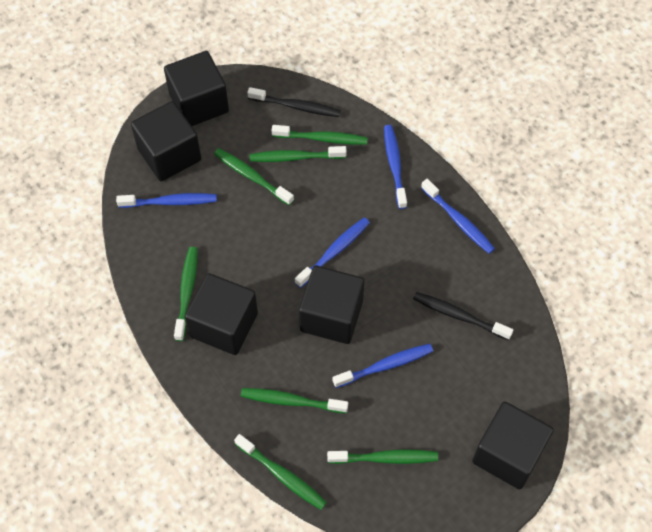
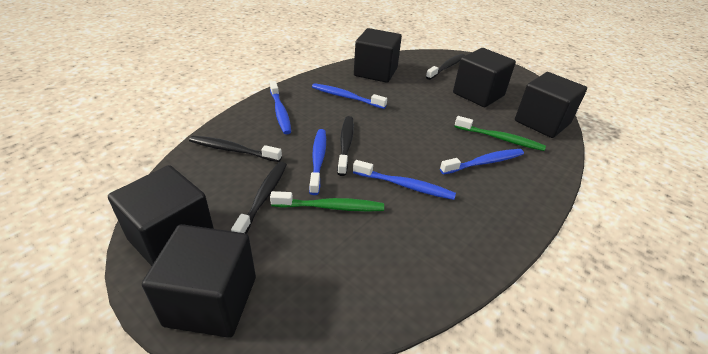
black toothbrush: 2 -> 4
green toothbrush: 7 -> 2

